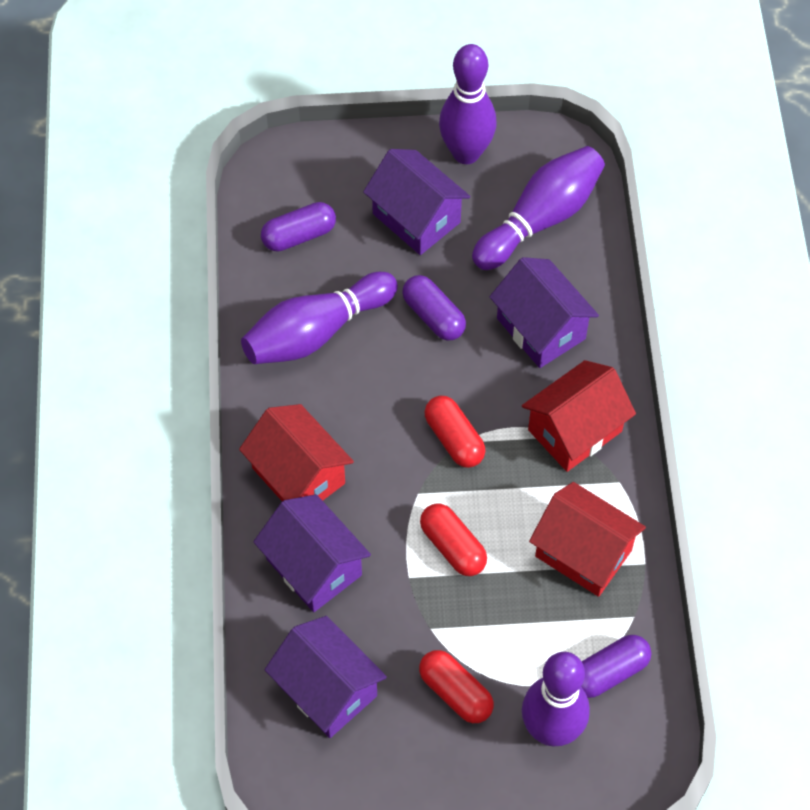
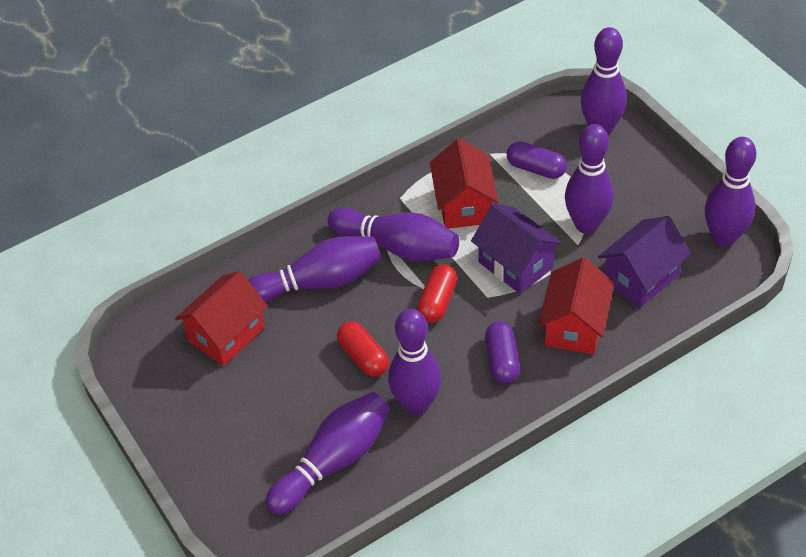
purple bowling pin: 4 -> 7
purple capsule: 3 -> 2
purple house: 4 -> 2
red capsule: 3 -> 2

